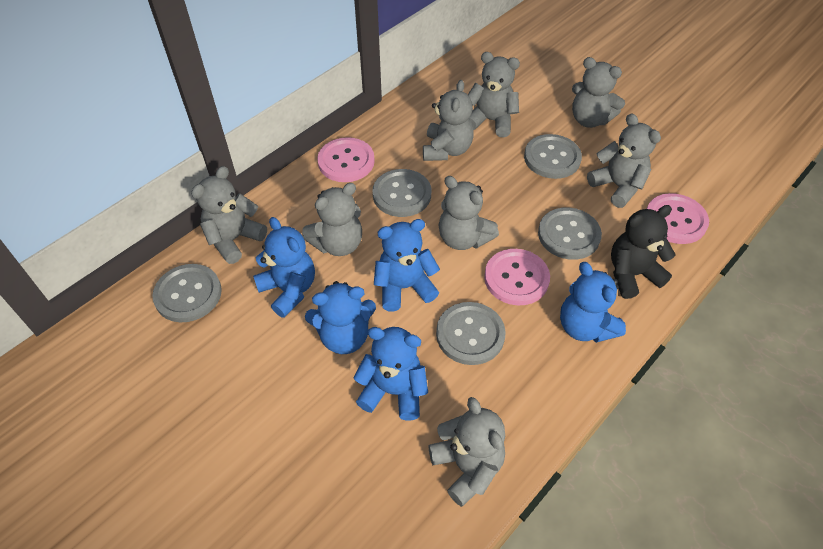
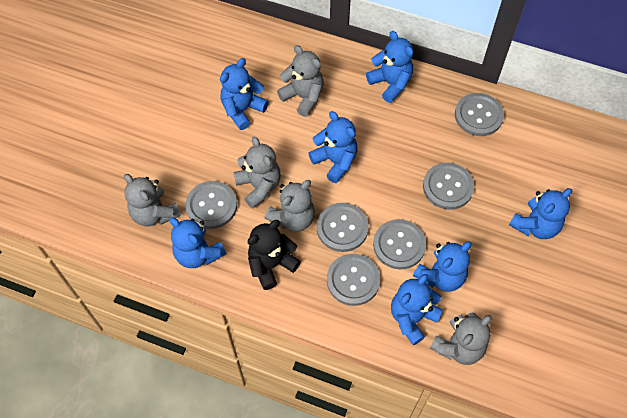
blue teddy bear: 5 -> 7
grey button: 5 -> 6
grey teddy bear: 8 -> 5
pink button: 3 -> 0

